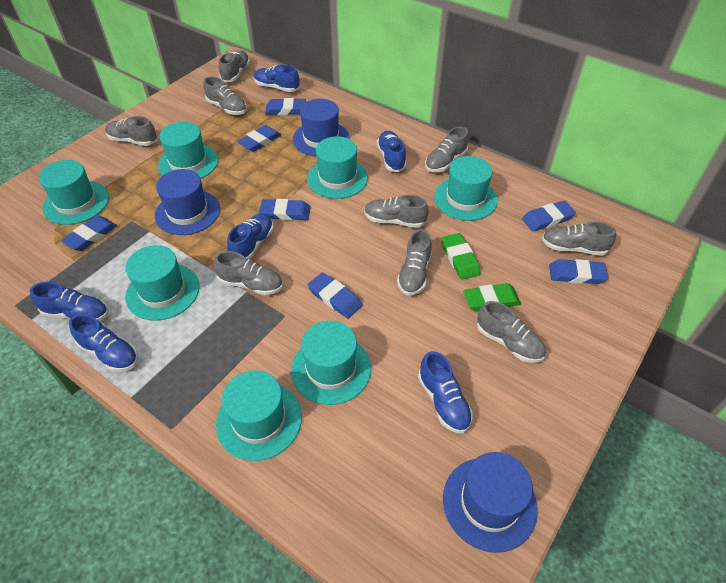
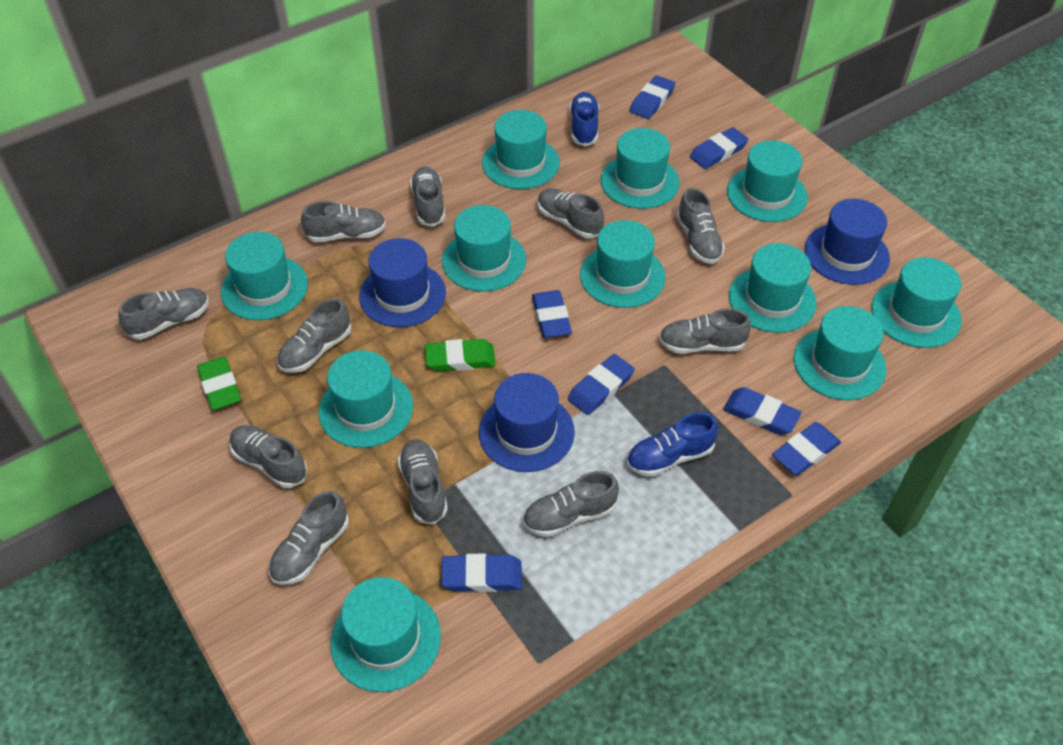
blue shoe: 6 -> 2
grey shoe: 9 -> 11
turquoise hat: 7 -> 11

